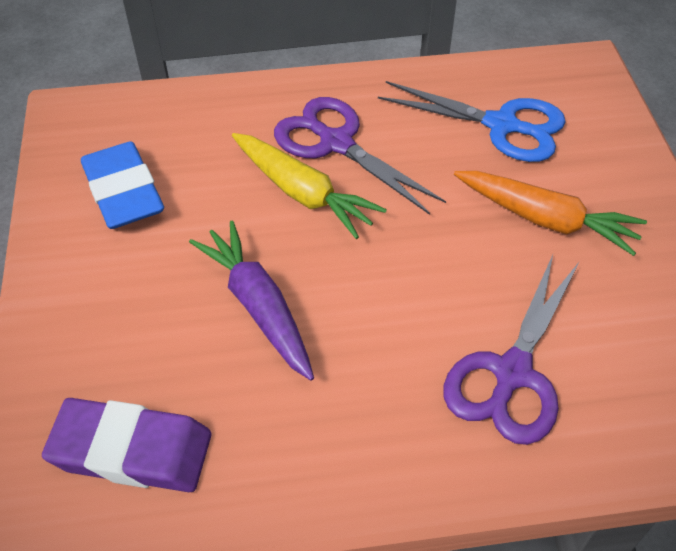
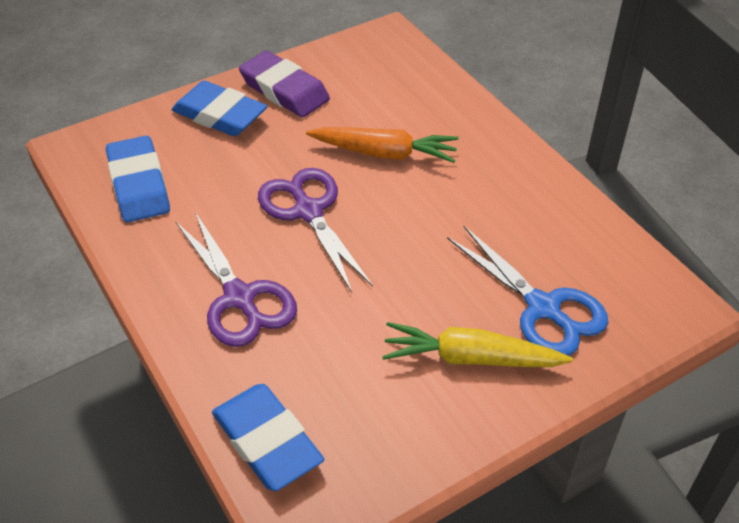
blue eraser: 1 -> 3
purple carrot: 1 -> 0

